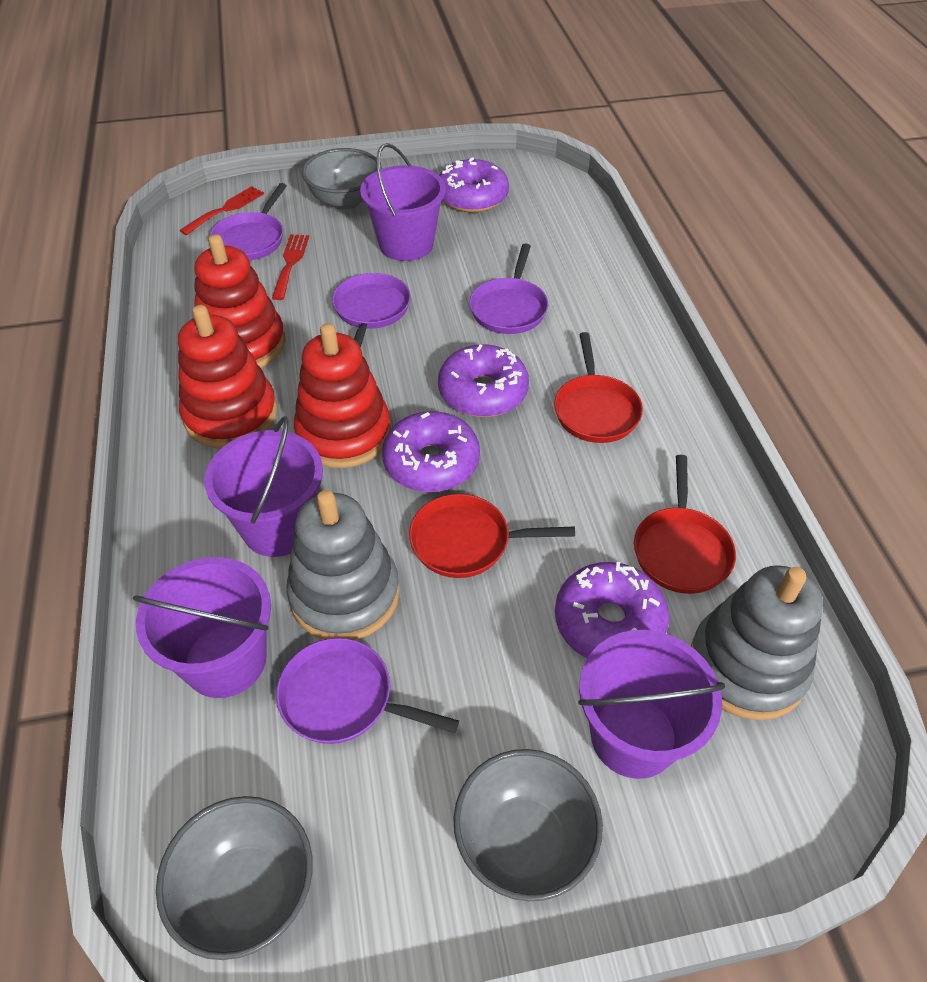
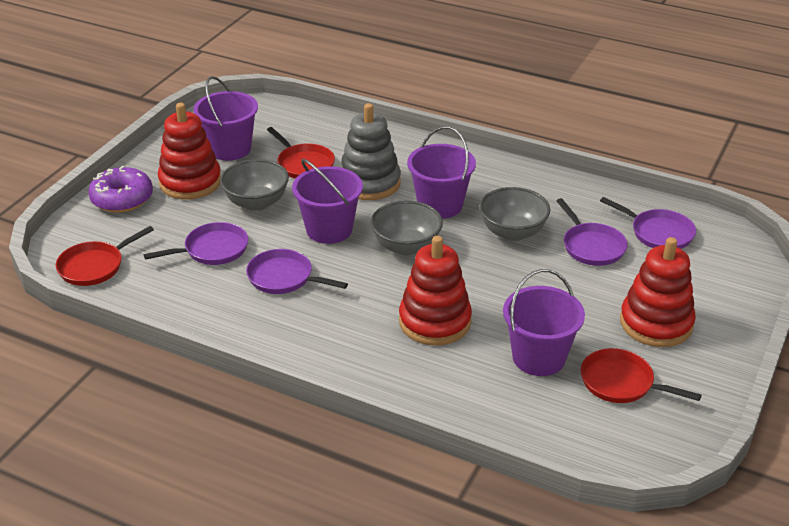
grey stacking toy: 2 -> 1
purple donut: 4 -> 1
red fork: 2 -> 0

